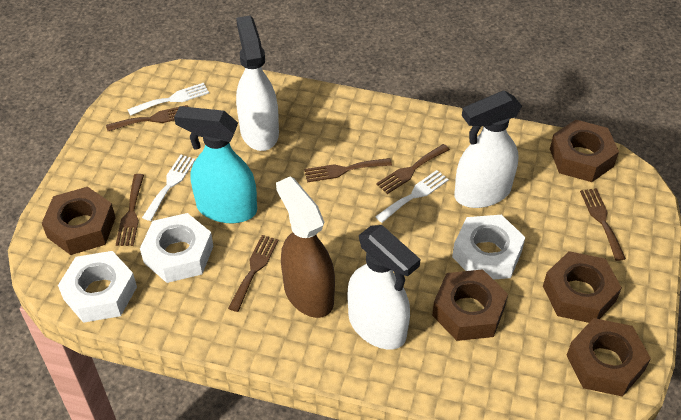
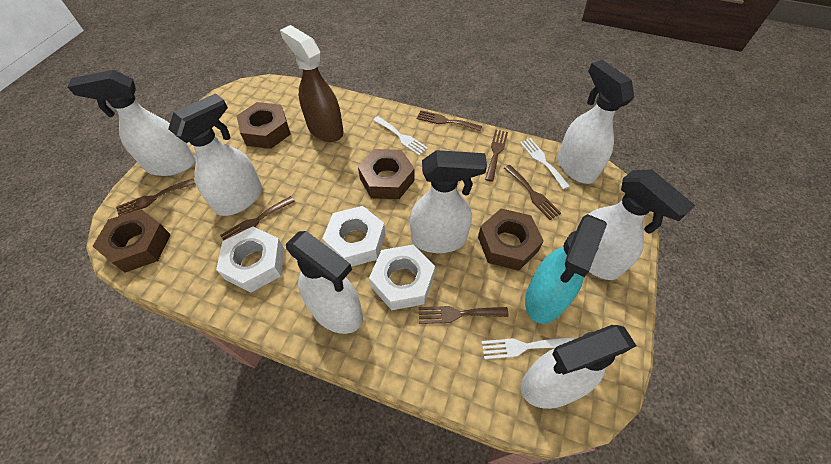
brown nut: 5 -> 4
white spray bottle: 3 -> 7

